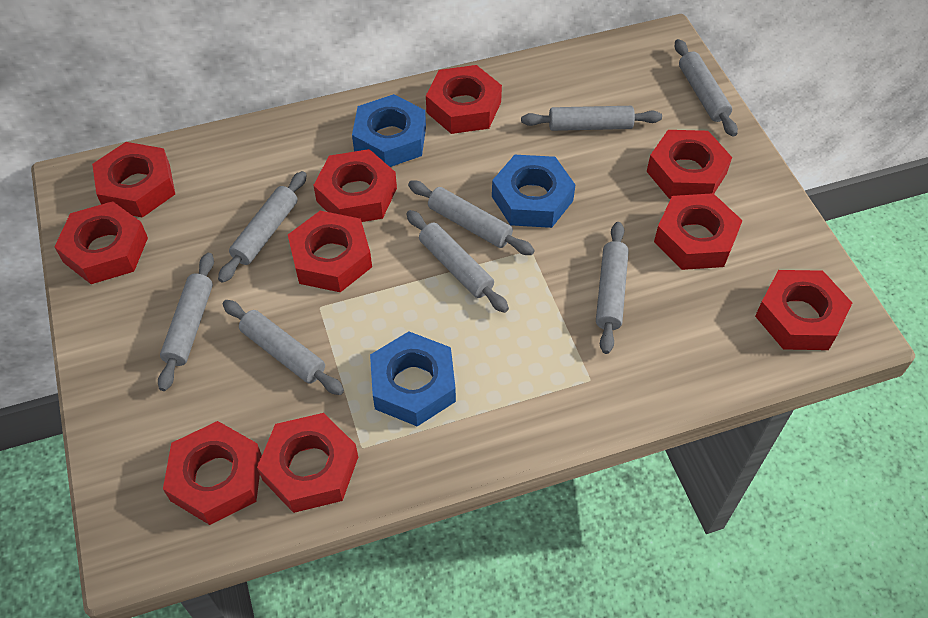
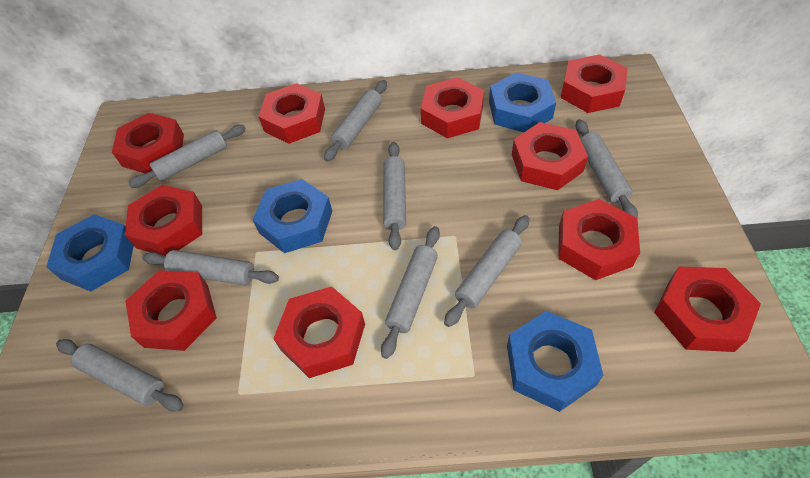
blue nut: 3 -> 4

